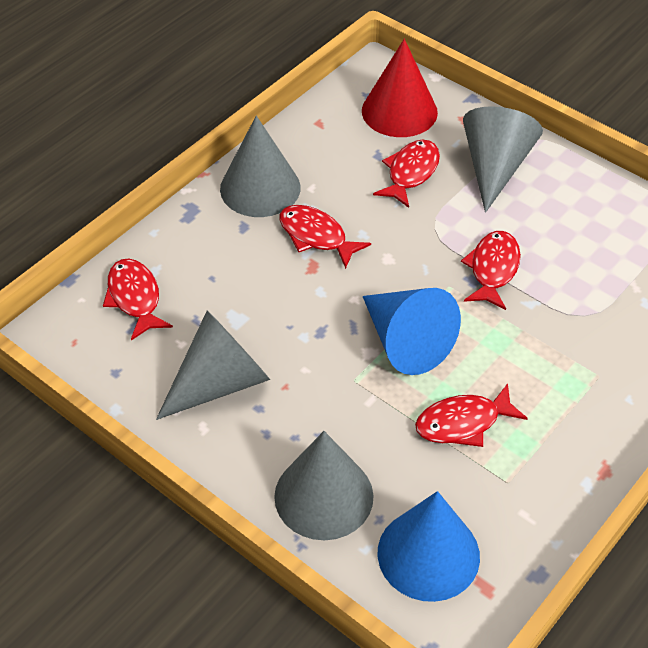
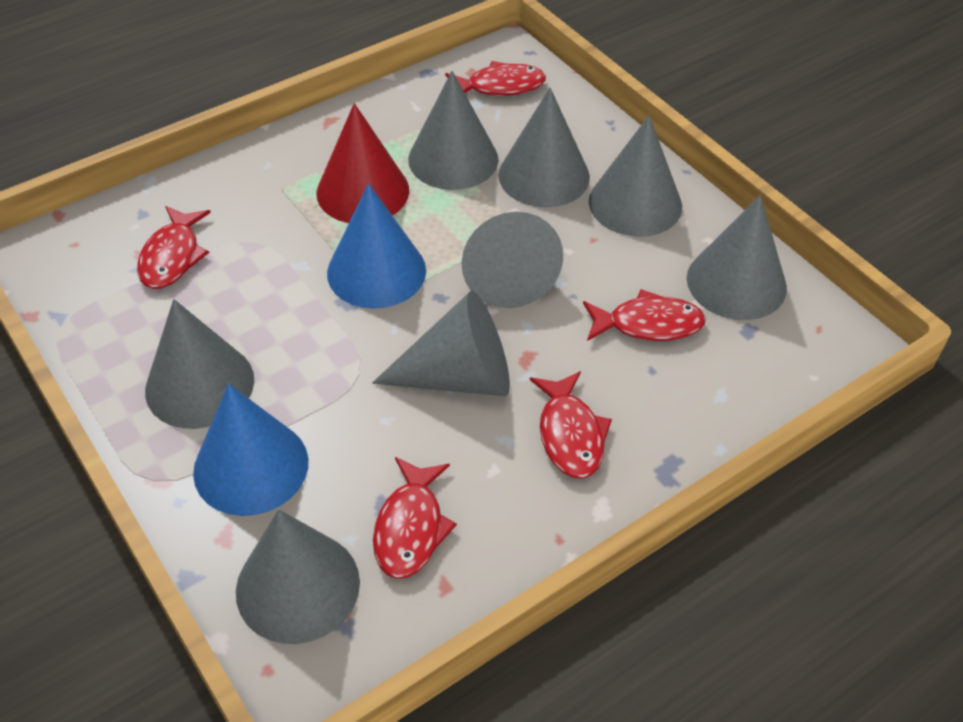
grey cone: 4 -> 8

